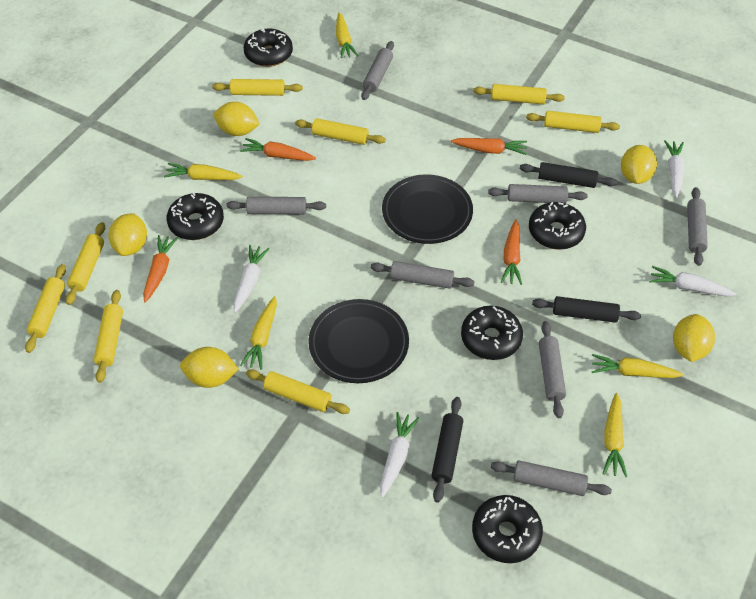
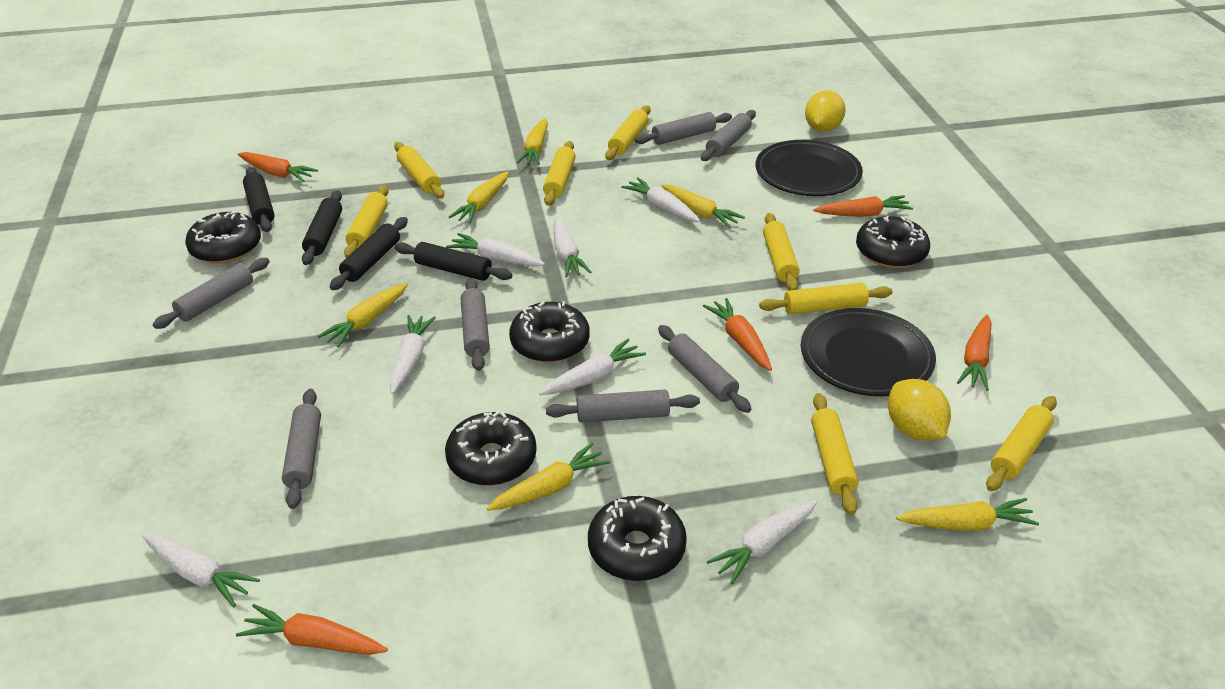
black rolling pin: 3 -> 4
orange carrot: 4 -> 5
white carrot: 4 -> 7
yellow carrot: 5 -> 6
yellow lemon: 5 -> 2

